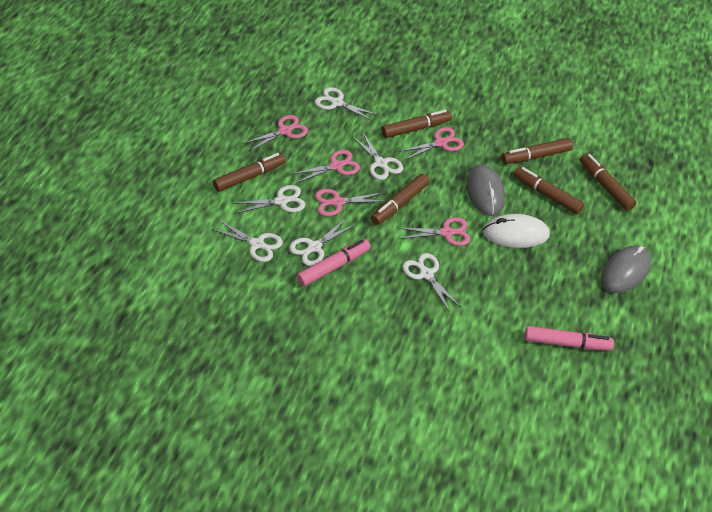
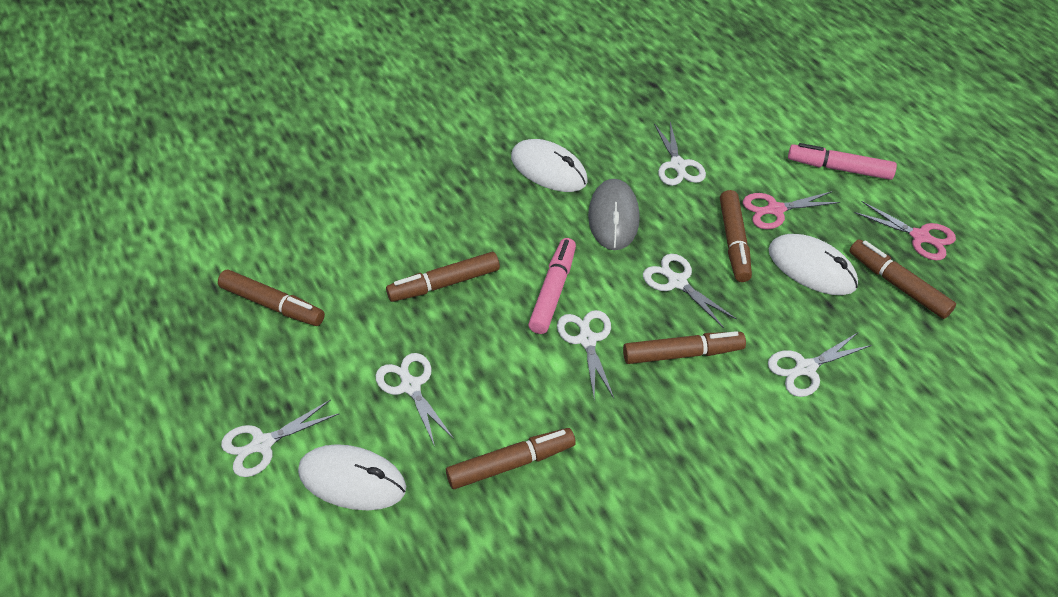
grey mouse: 2 -> 1
pink scissors: 5 -> 2
white mouse: 1 -> 3

